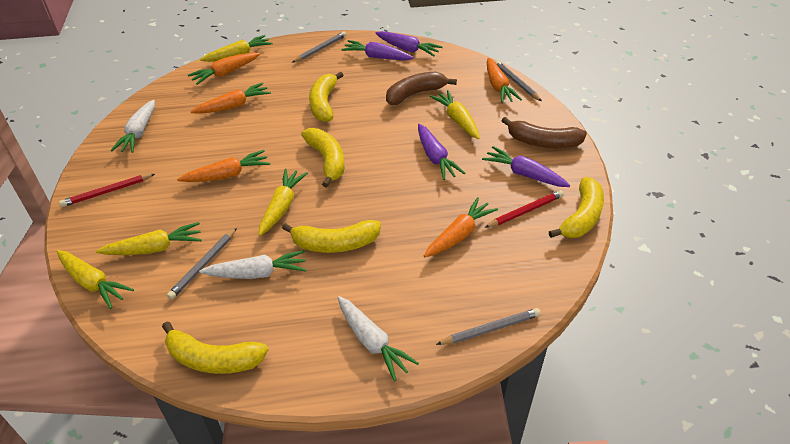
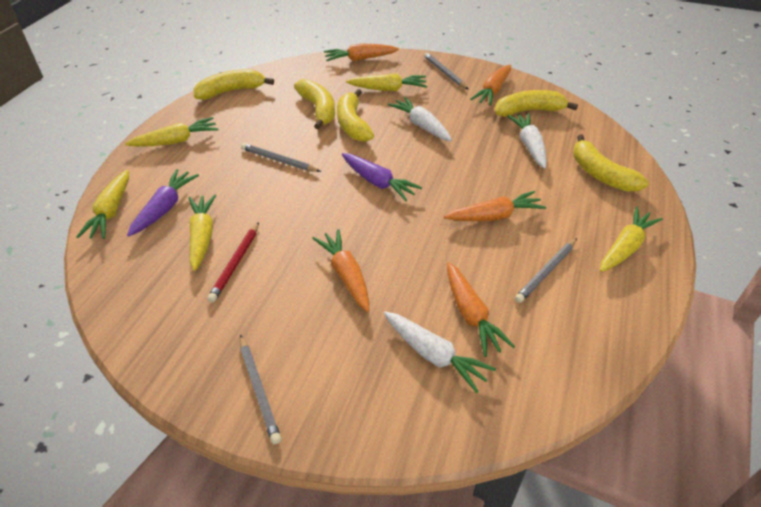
brown banana: 2 -> 0
purple carrot: 4 -> 2
red pencil: 2 -> 1

